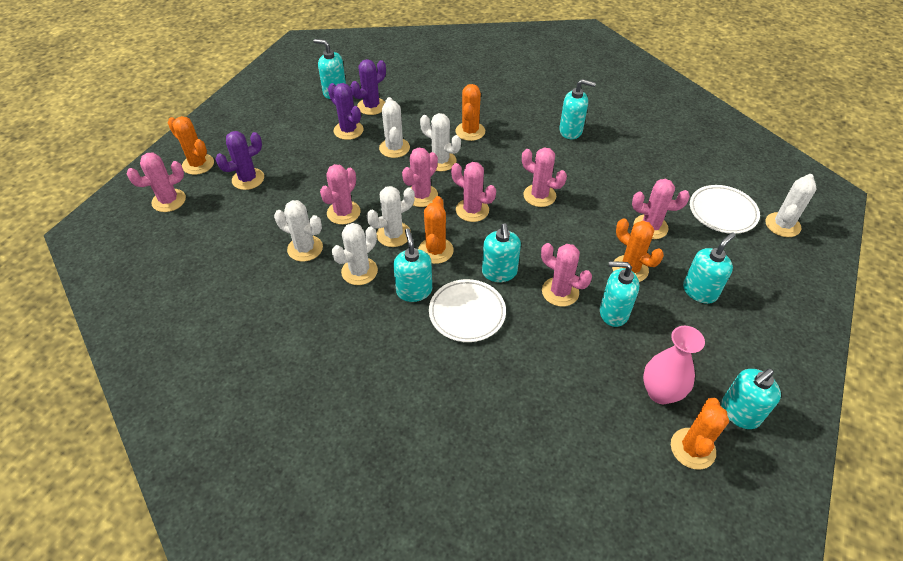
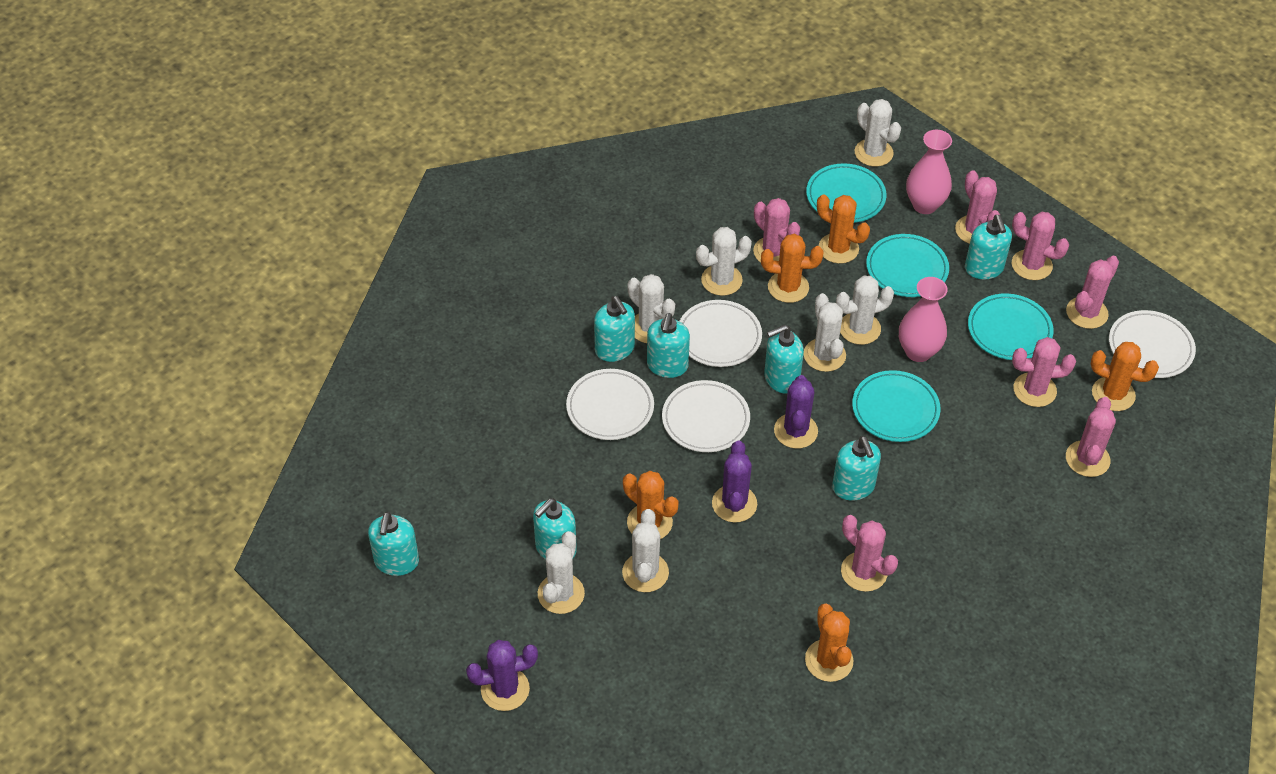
pink vase: 1 -> 2
turquoise plate: 0 -> 4
white cactus: 6 -> 7
white plate: 2 -> 4

